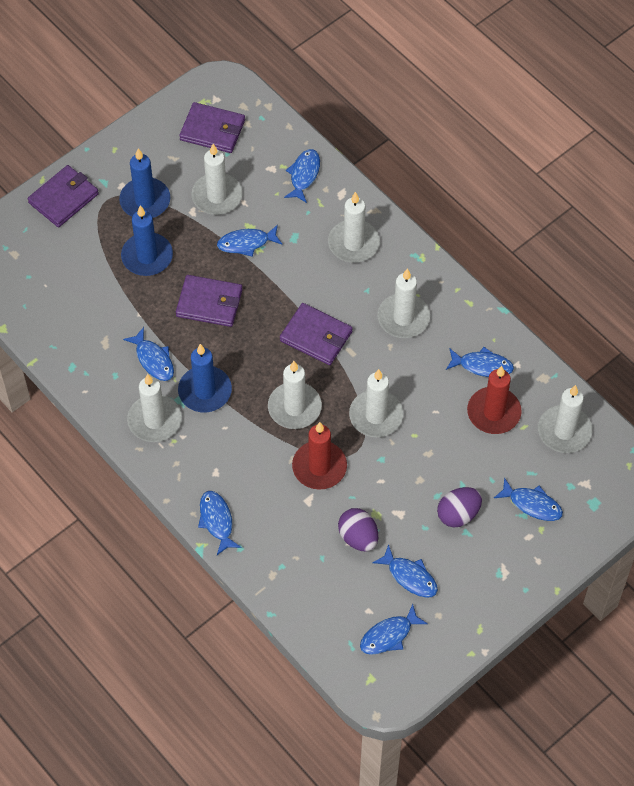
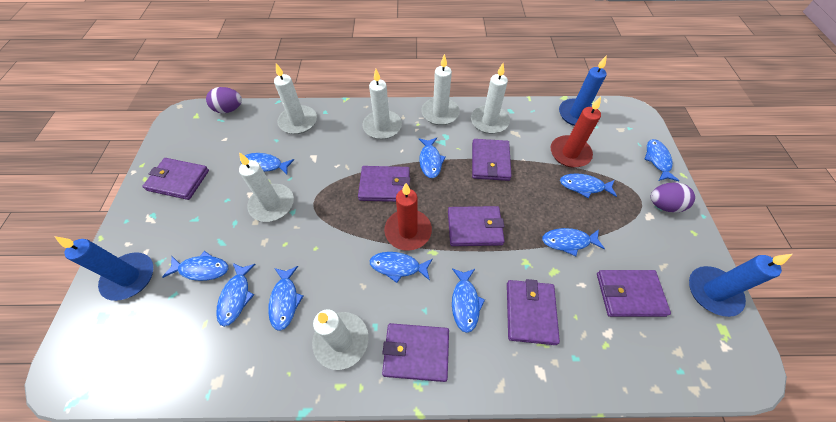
blue fish: 8 -> 10
purple wallet: 4 -> 7
white candle: 7 -> 6

